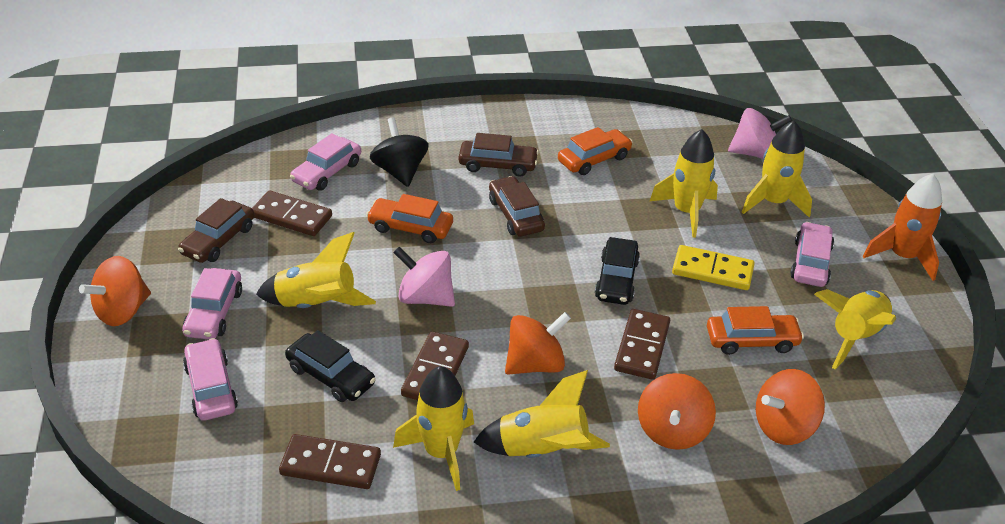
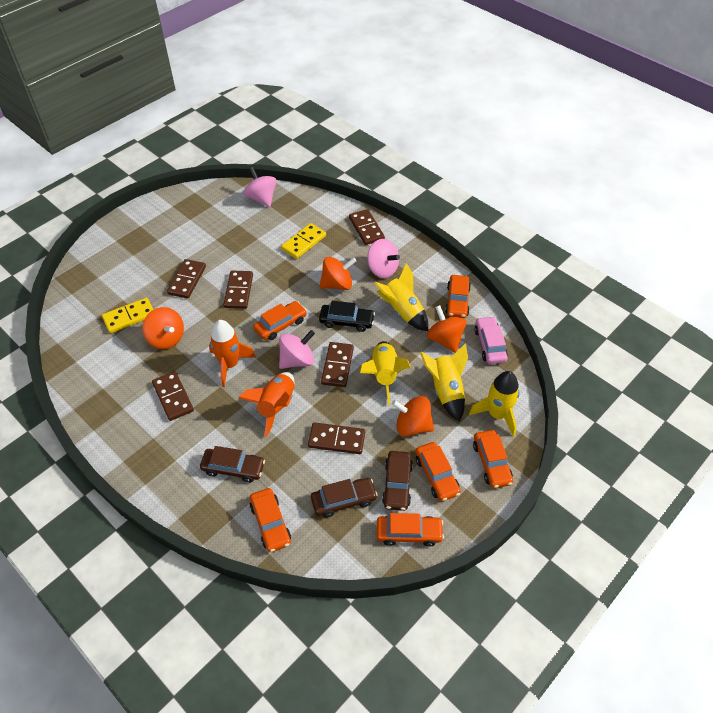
black car: 2 -> 1
black spinning top: 1 -> 0
brown domino: 4 -> 6
orange car: 3 -> 6
orange rocket: 1 -> 2
pink car: 4 -> 1
pink spinning top: 2 -> 3
yellow domino: 1 -> 2
yellow rocket: 6 -> 4

